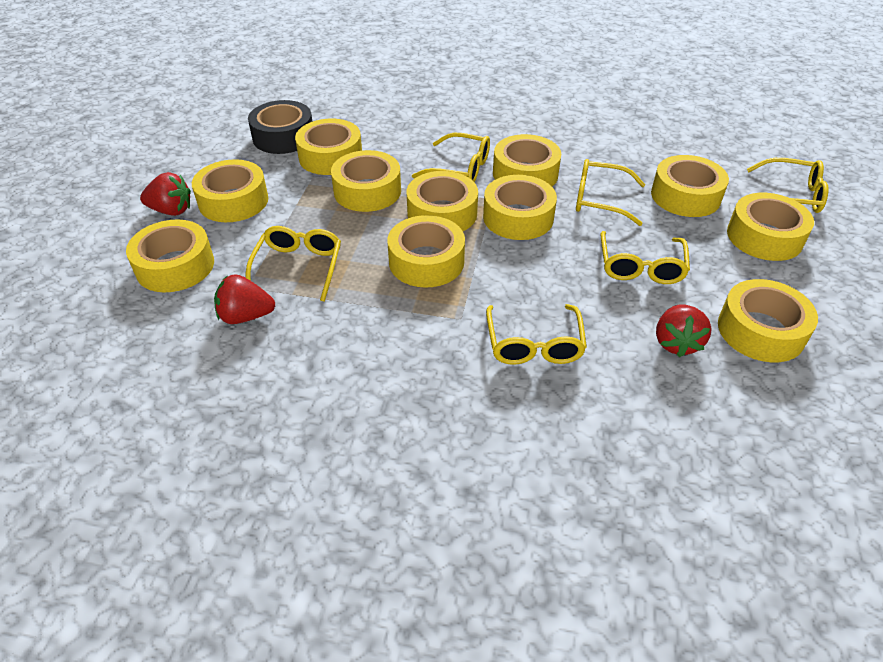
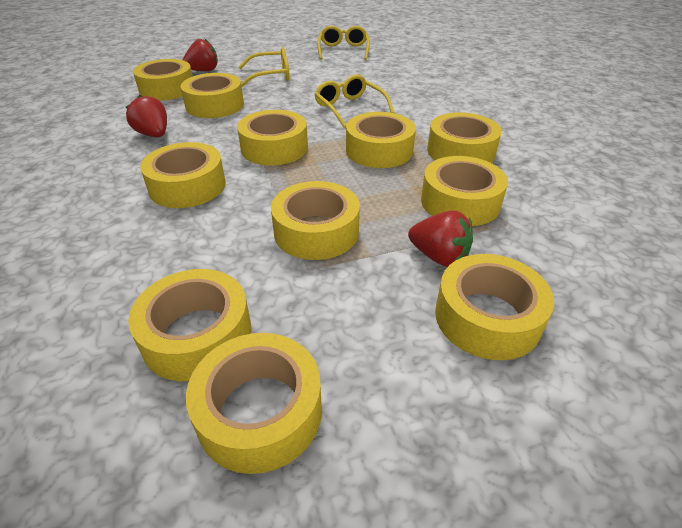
black tape: 1 -> 0
yellow glasses: 6 -> 3

